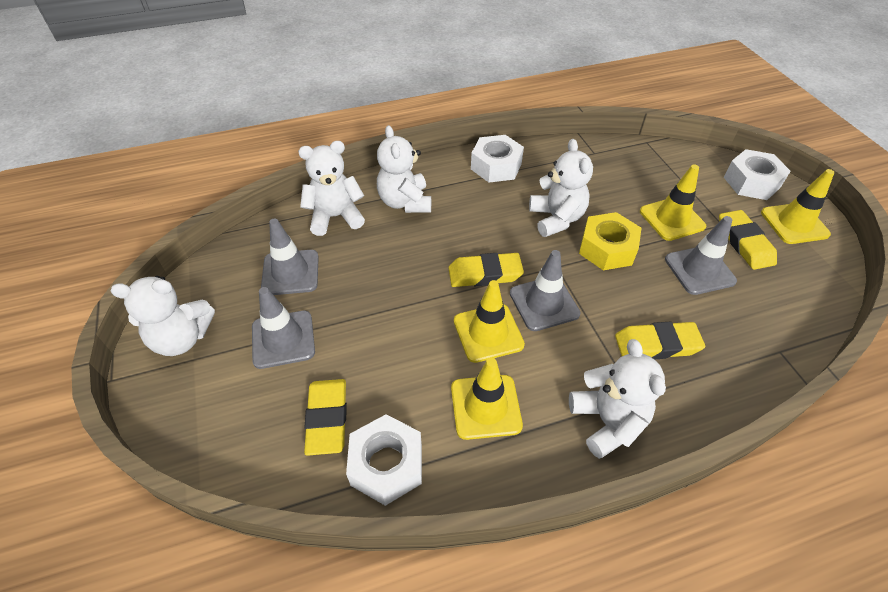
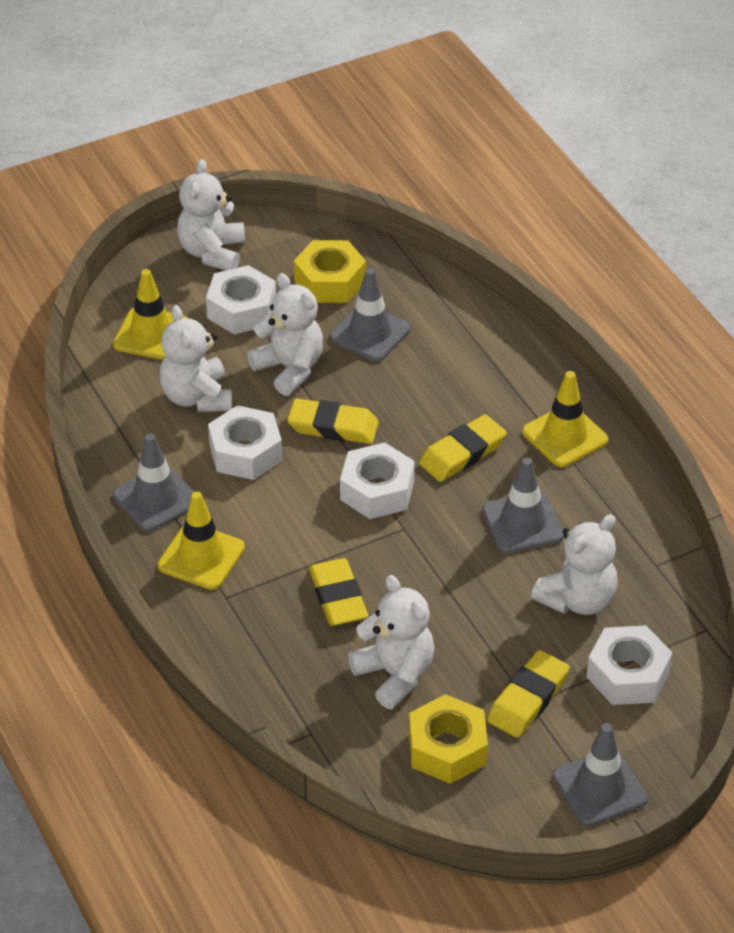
white nut: 3 -> 4
yellow nut: 1 -> 2
yellow traffic cone: 4 -> 3

